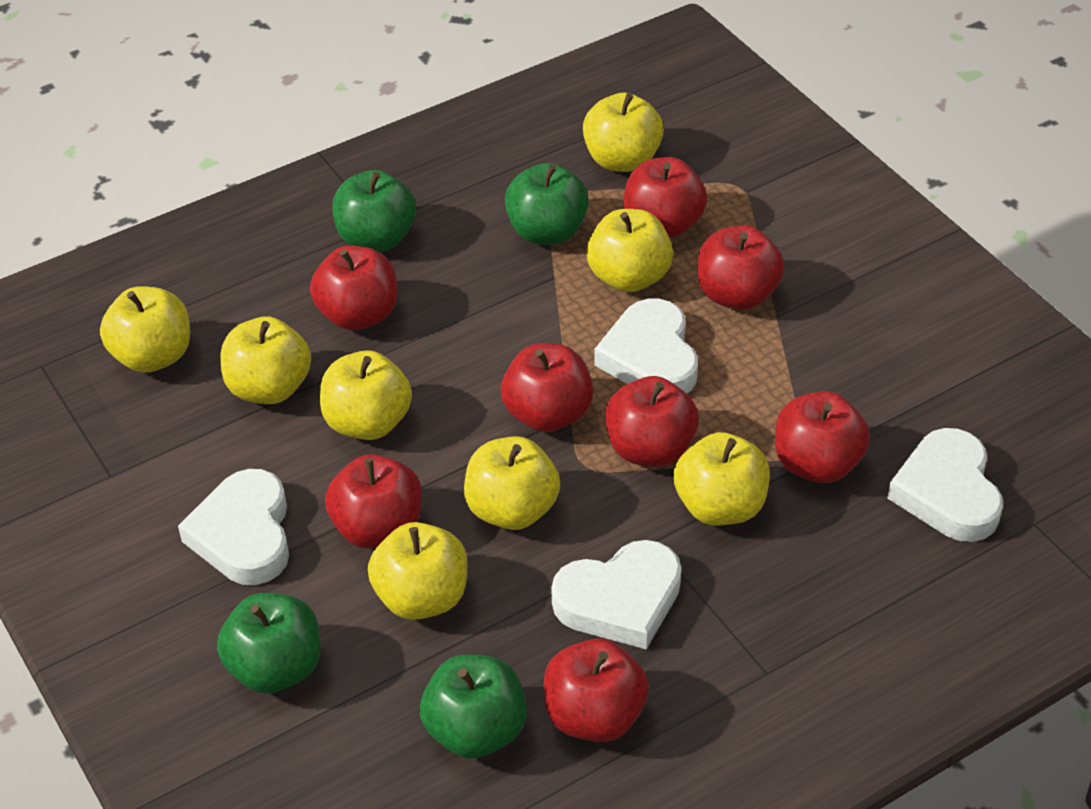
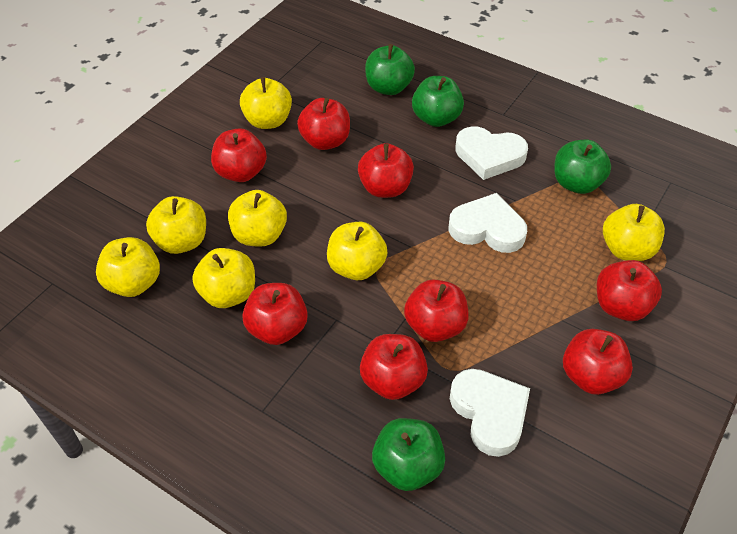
white heart: 4 -> 3
yellow apple: 8 -> 7

